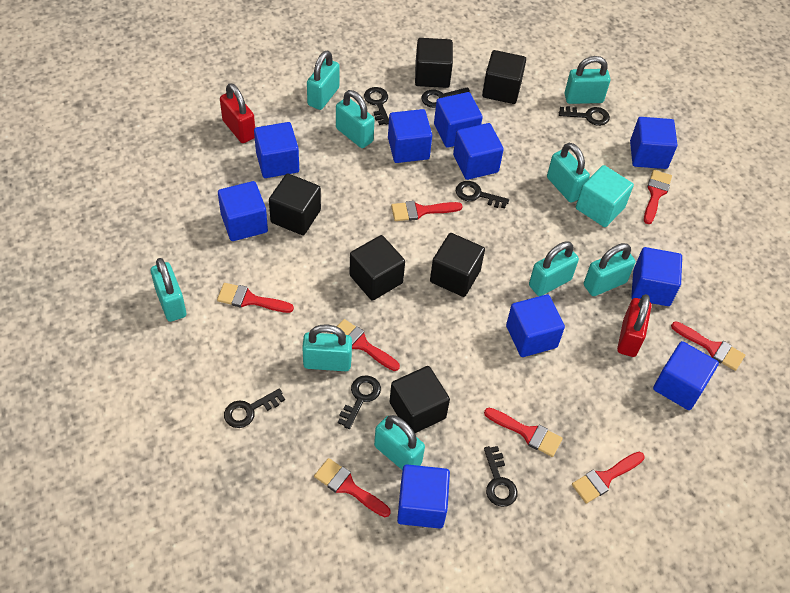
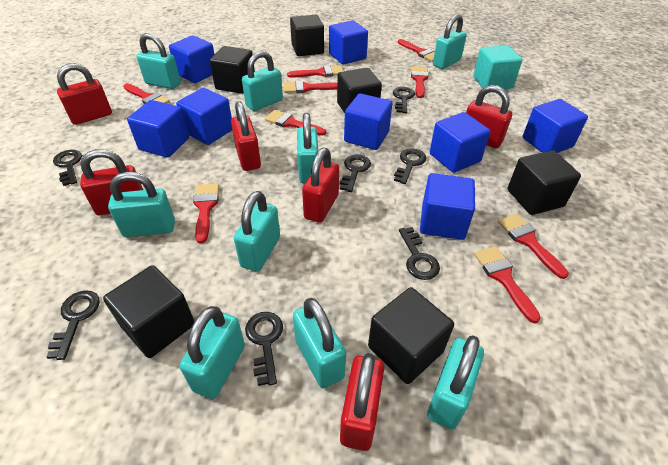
blue cube: 10 -> 8
red brush: 8 -> 9
red padlock: 2 -> 6

